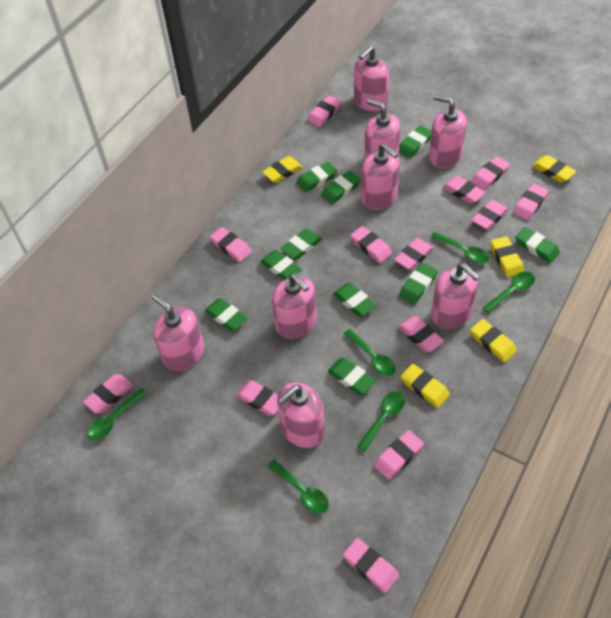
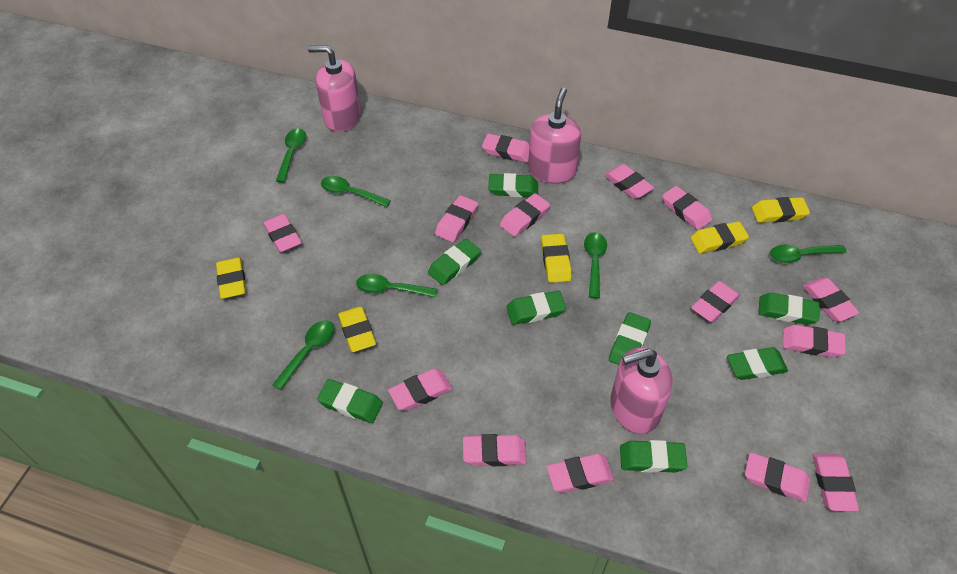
green eraser: 10 -> 8
pink eraser: 13 -> 14
pink soap dispenser: 8 -> 3

